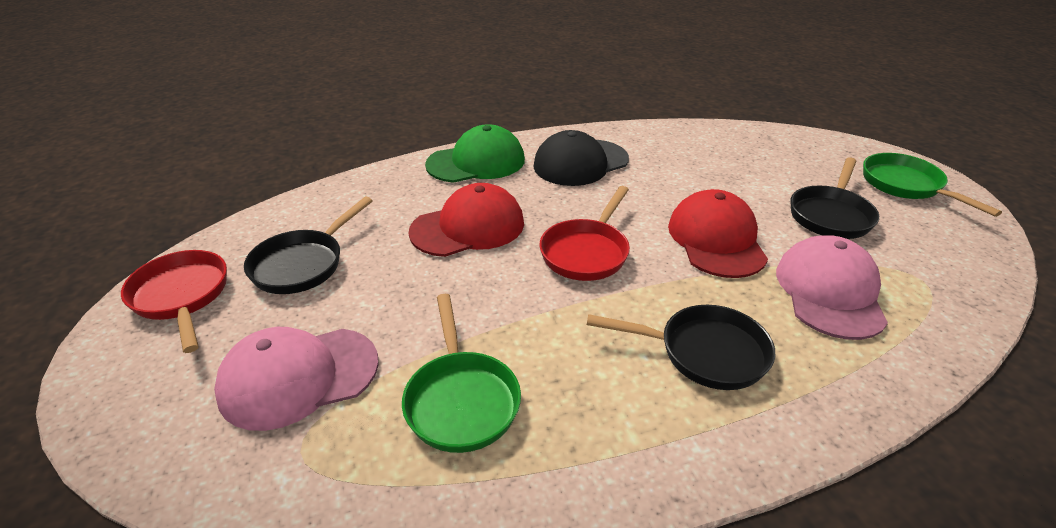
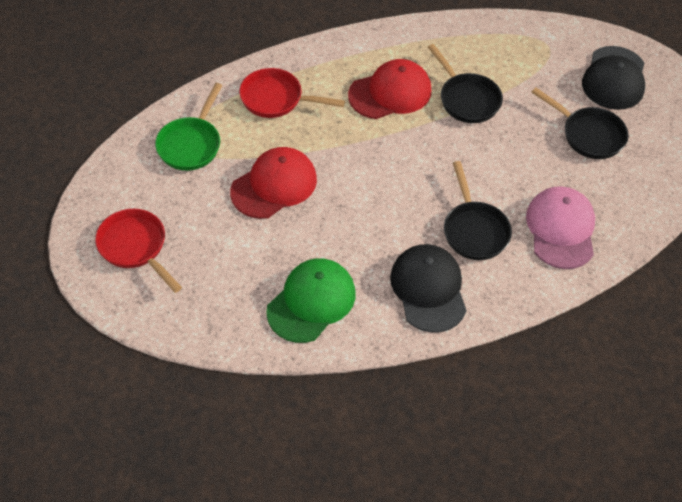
black cap: 1 -> 2
green pan: 2 -> 1
pink cap: 2 -> 1

